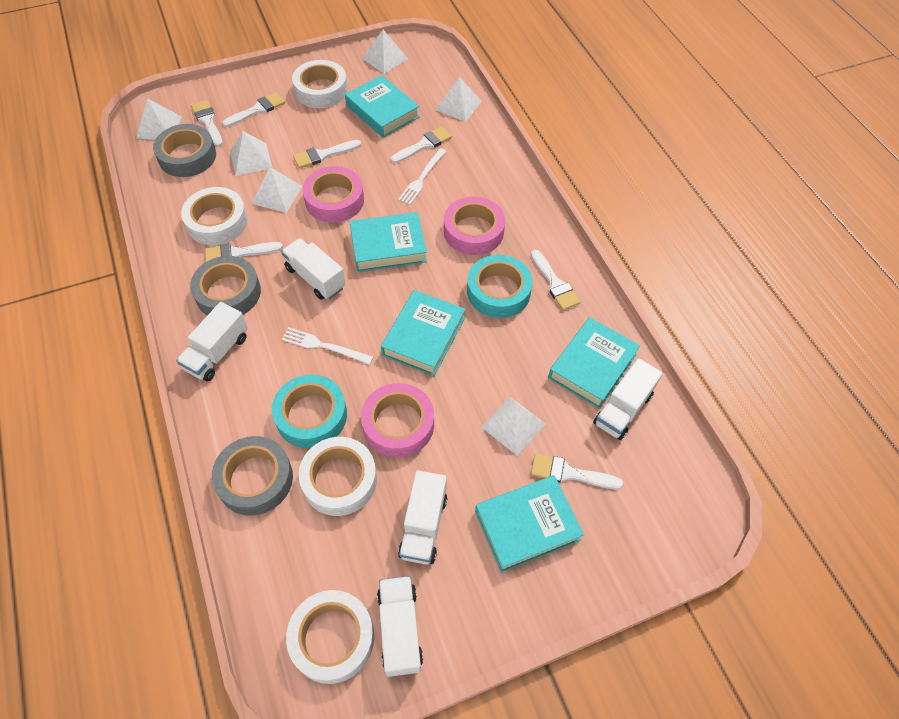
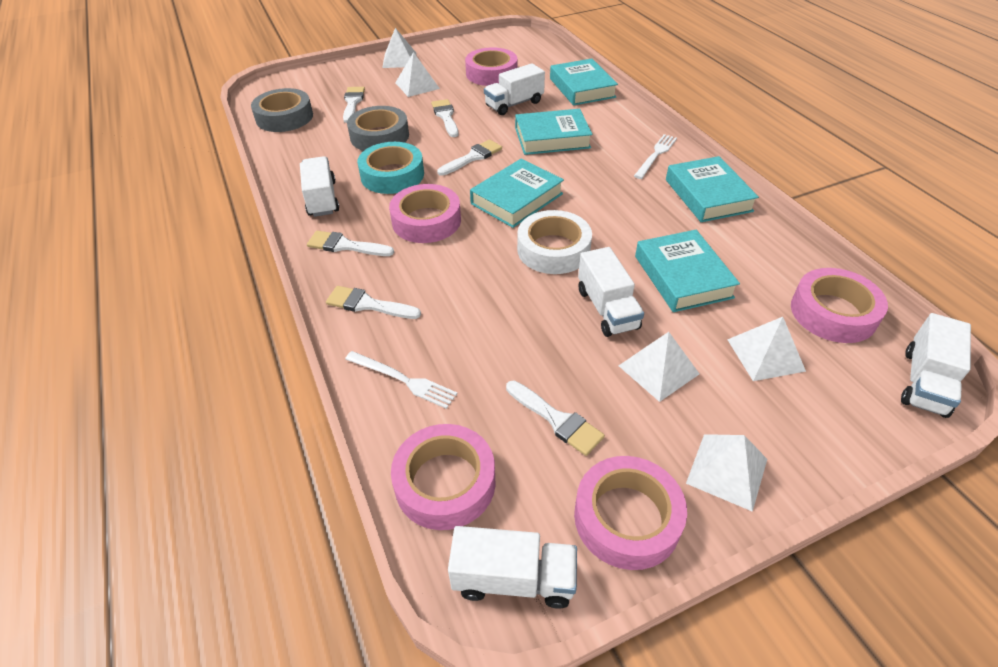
grey tape: 3 -> 2
pink tape: 3 -> 5
turquoise tape: 2 -> 1
white brush: 7 -> 6
white pyramid: 6 -> 5
white tape: 4 -> 1

